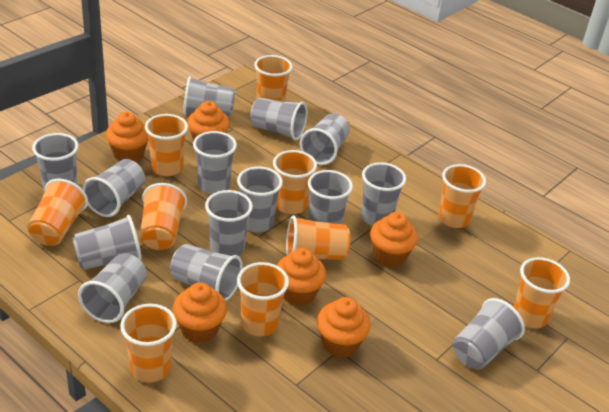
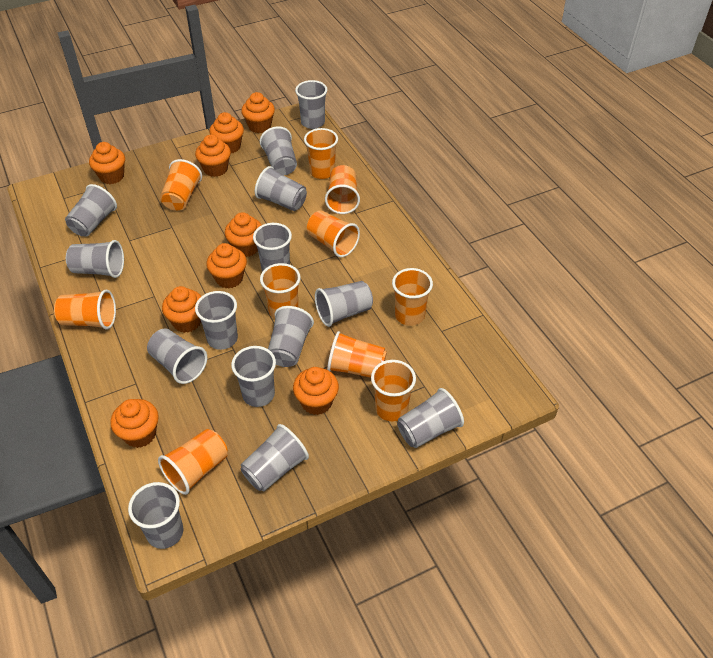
orange cupcake: 6 -> 9

